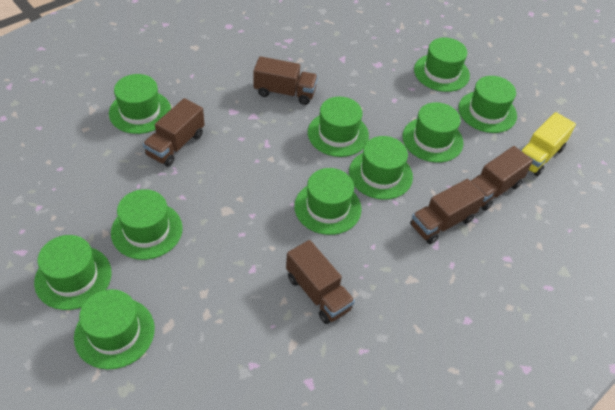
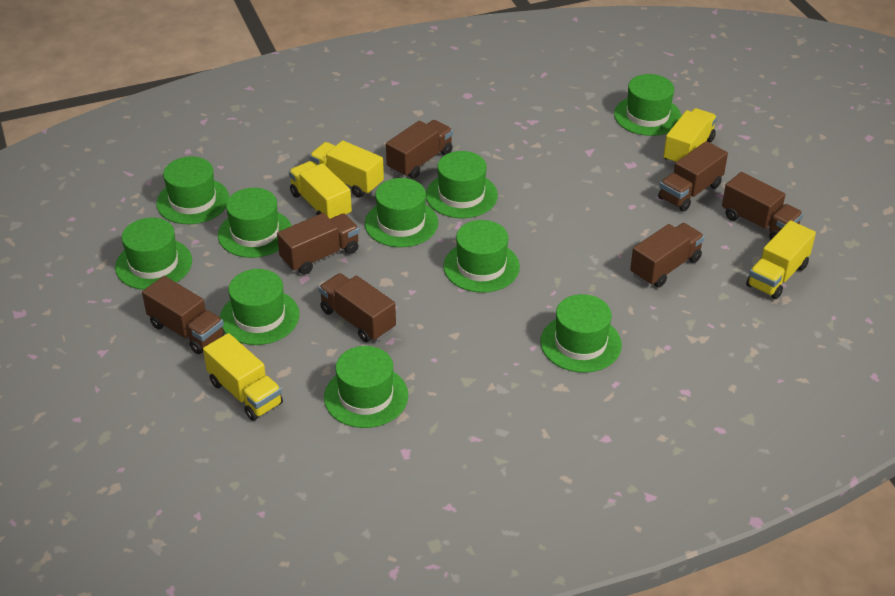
brown truck: 5 -> 7
yellow truck: 1 -> 5

